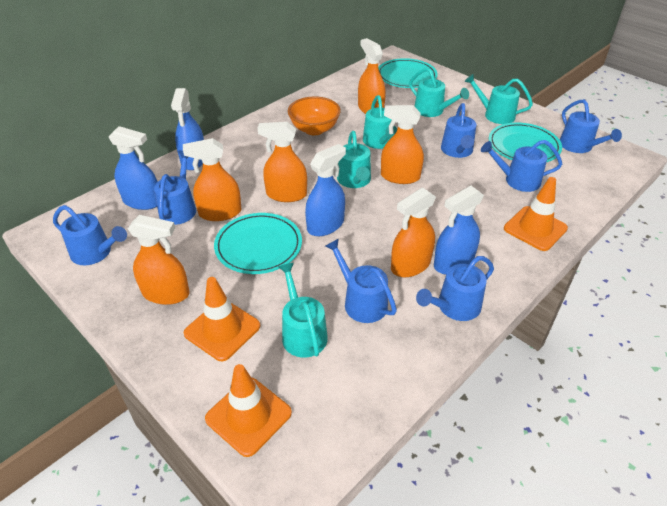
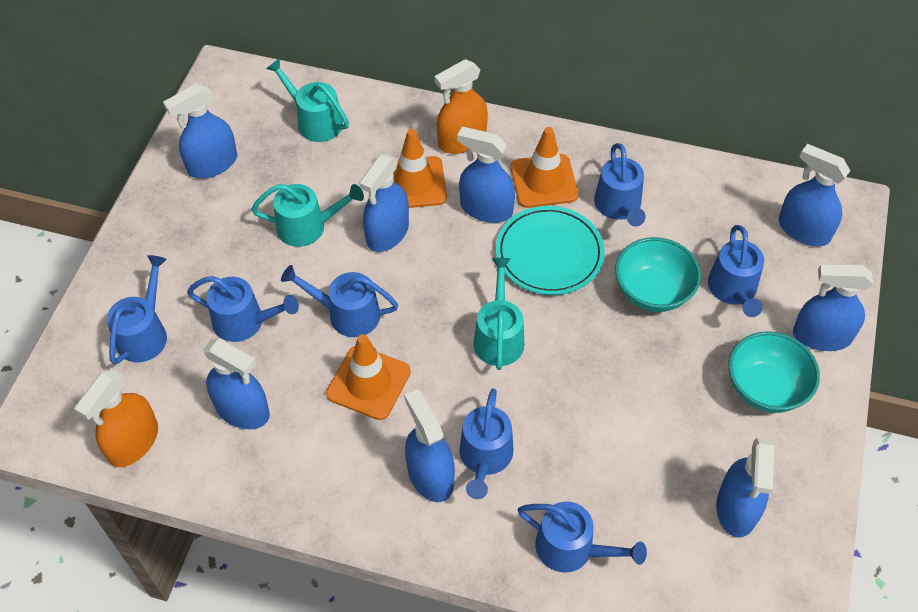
blue spray bottle: 4 -> 8
orange bowl: 1 -> 0
orange spray bottle: 6 -> 2
turquoise bowl: 0 -> 2
turquoise plate: 3 -> 1
turquoise watering can: 5 -> 3

